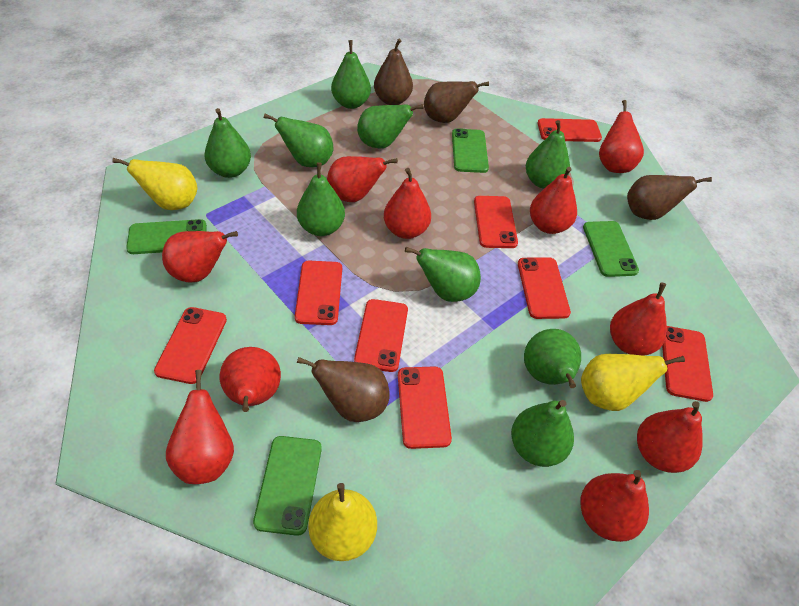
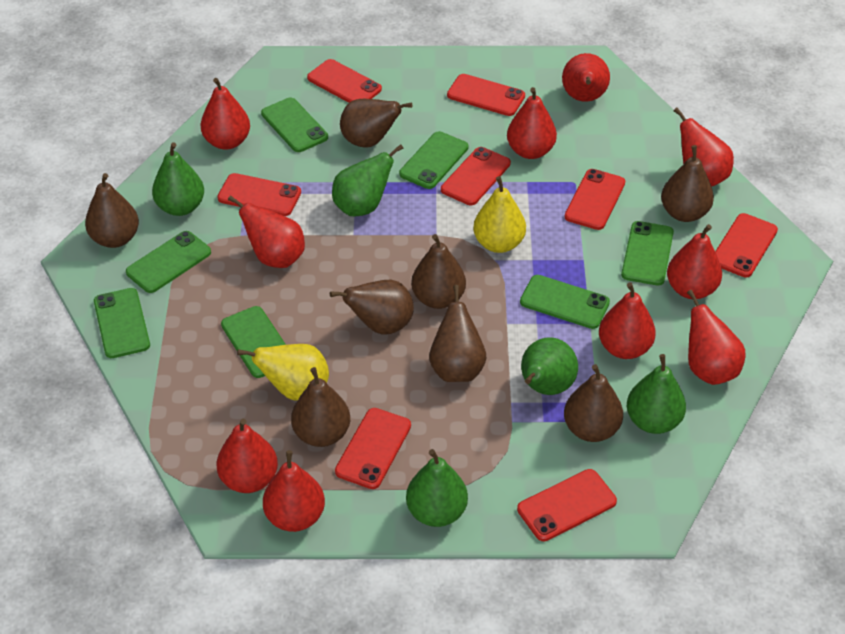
brown pear: 4 -> 8
green pear: 9 -> 5
green phone: 4 -> 7
yellow pear: 3 -> 2

